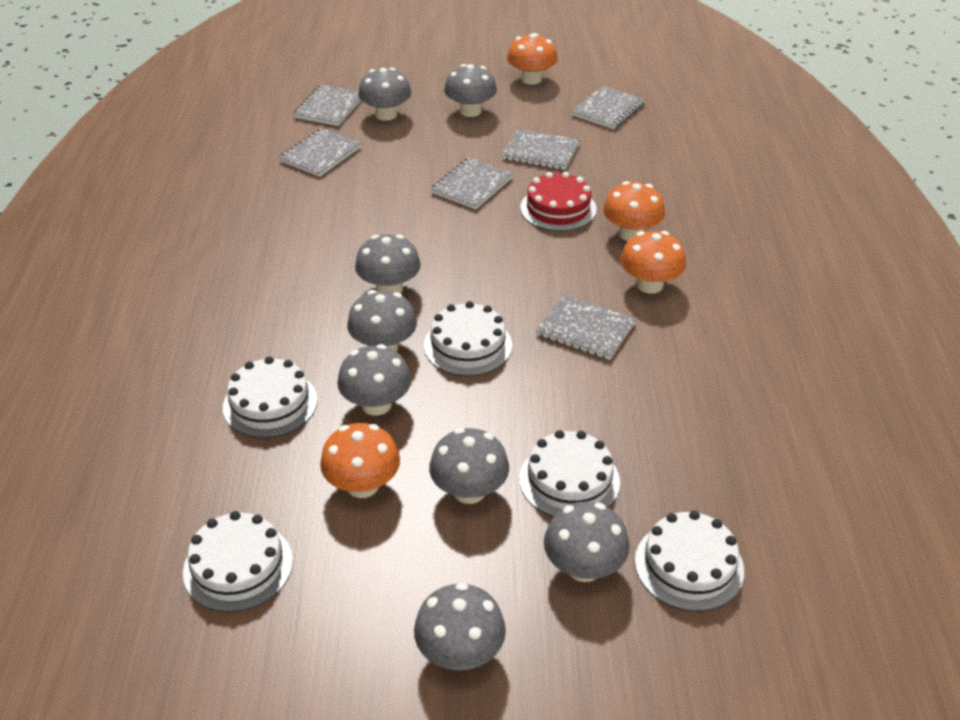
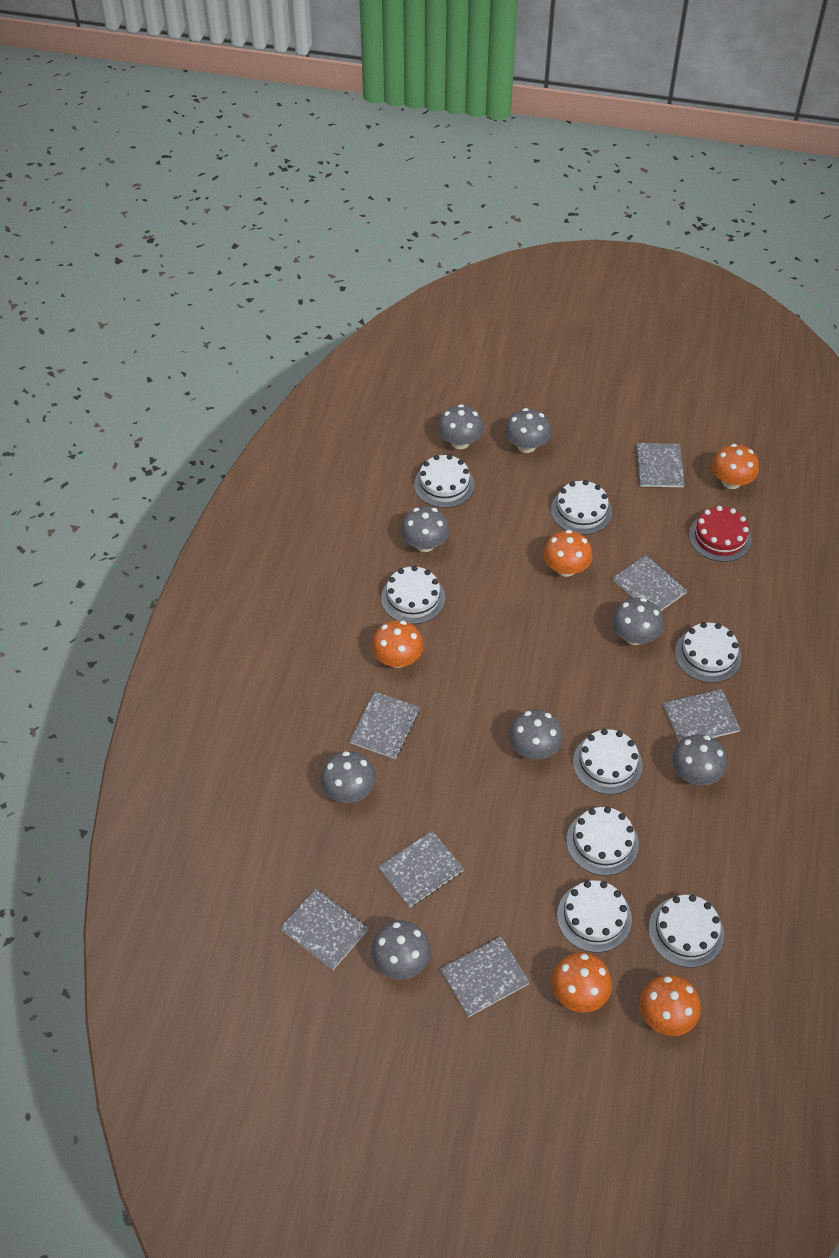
grey notebook: 6 -> 7
orange mushroom: 4 -> 5
white cake: 5 -> 8

